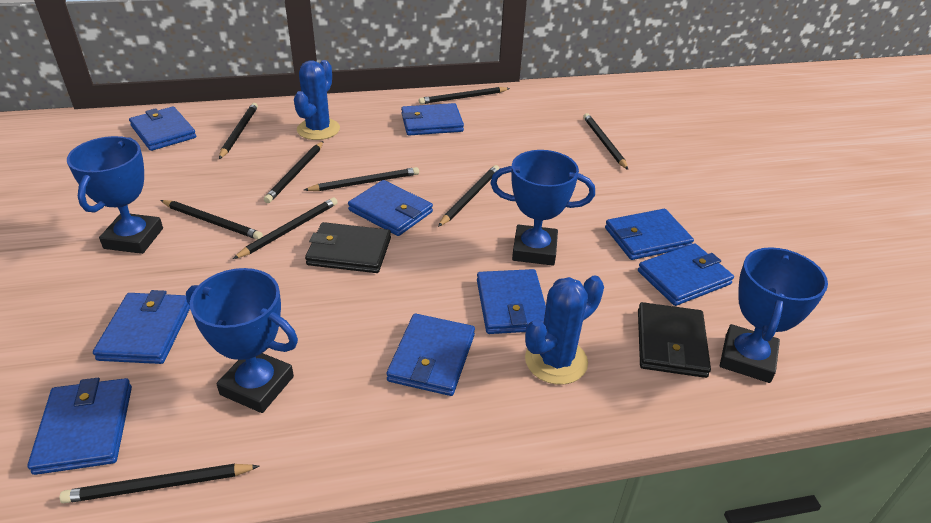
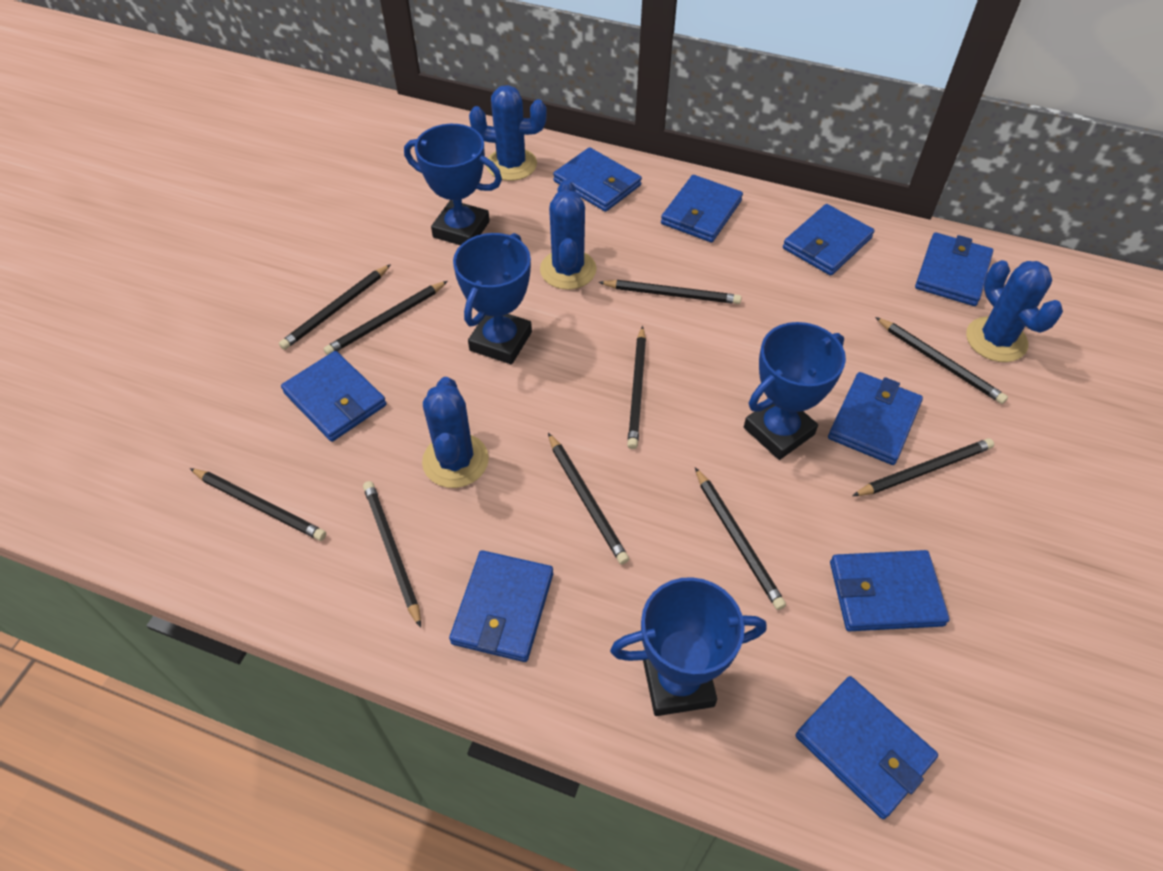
black pencil: 9 -> 10
black wallet: 2 -> 0
blue cactus: 2 -> 4

